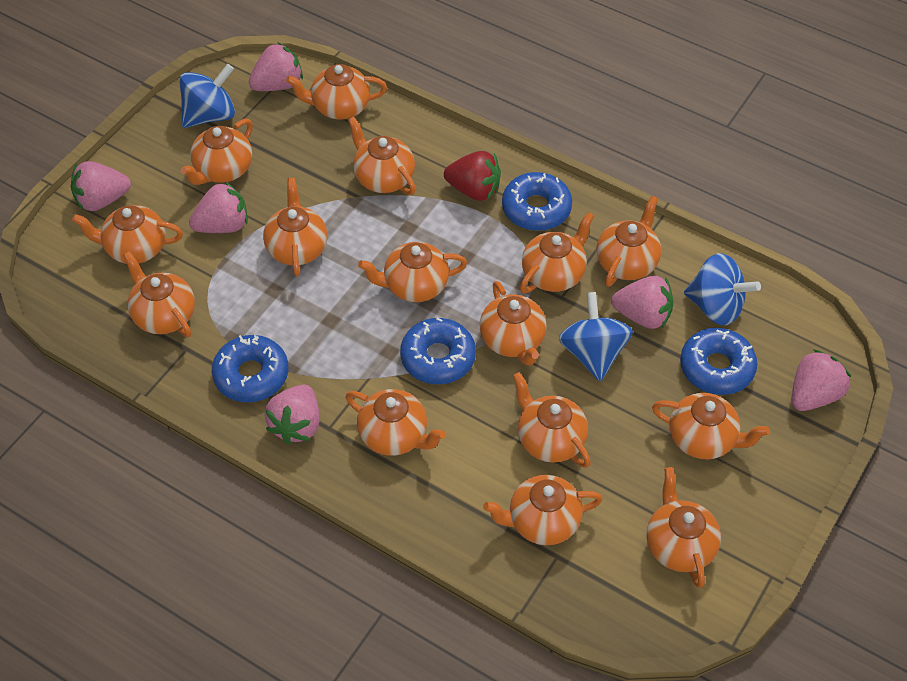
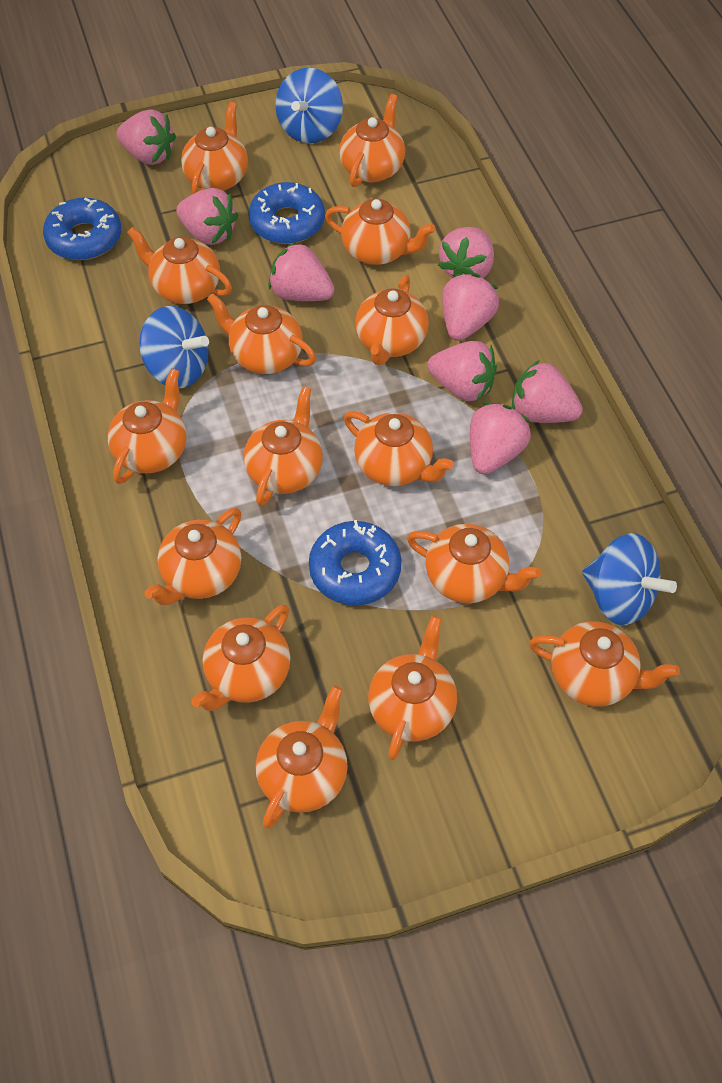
blue donut: 4 -> 3
pink strawberry: 6 -> 8
red strawberry: 1 -> 0

